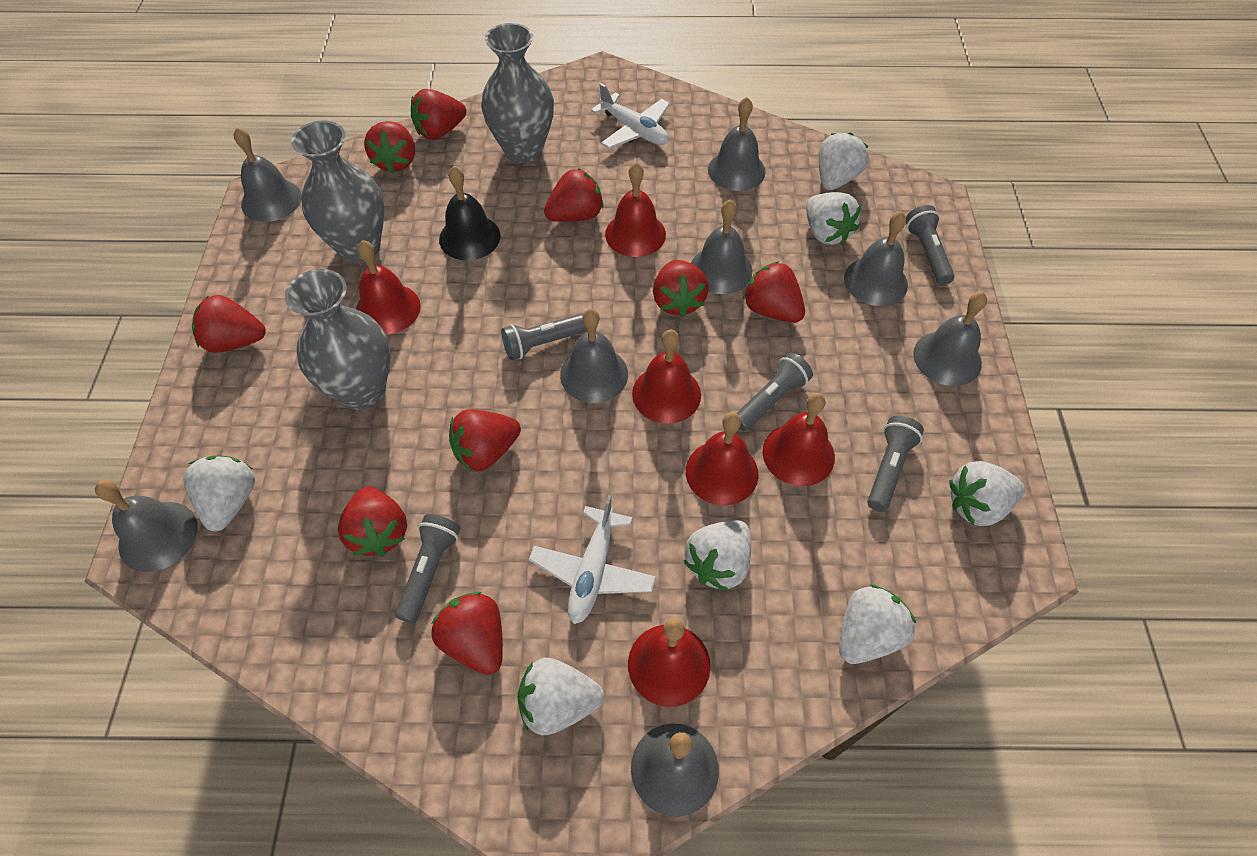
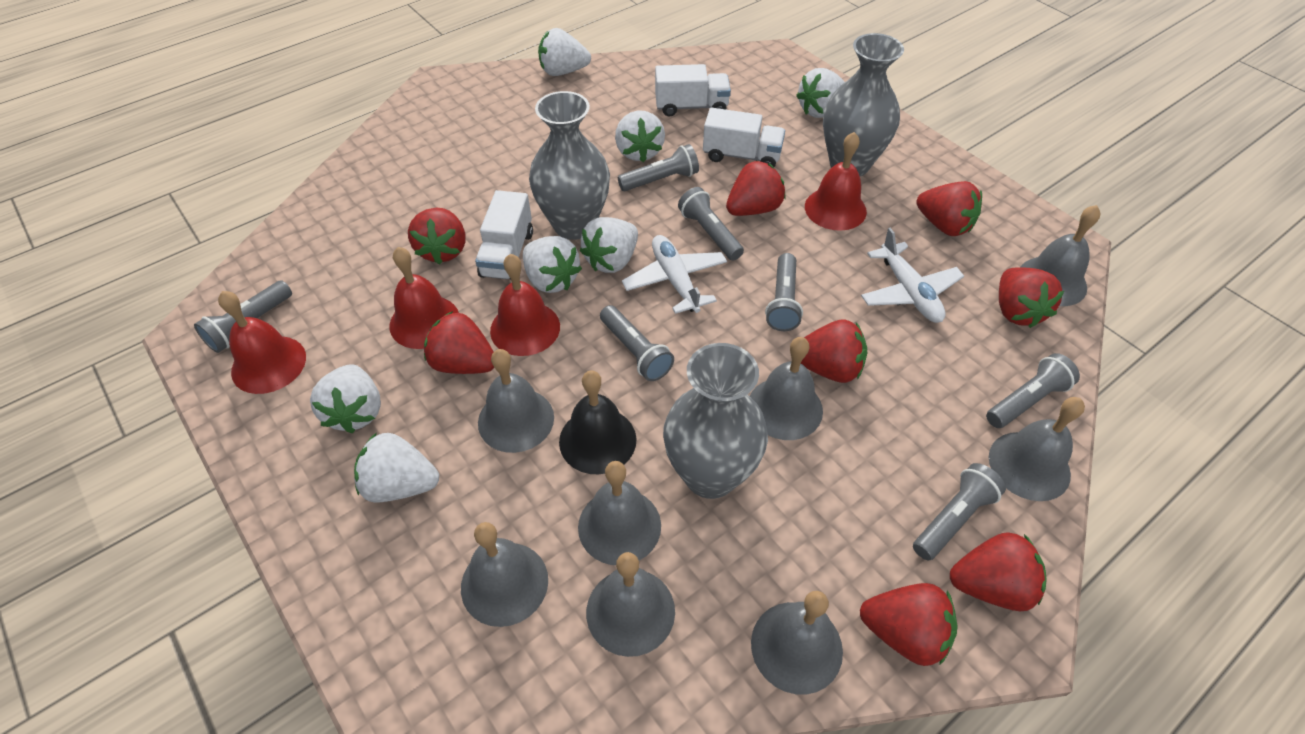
grey flashlight: 5 -> 7
red bell: 6 -> 4
red strawberry: 9 -> 8
white truck: 0 -> 3

